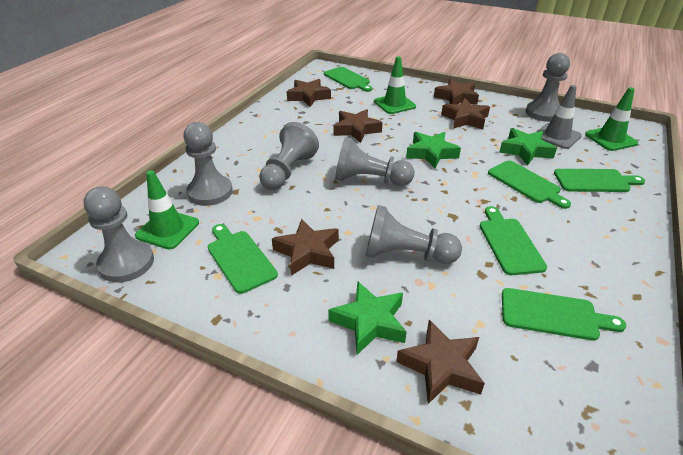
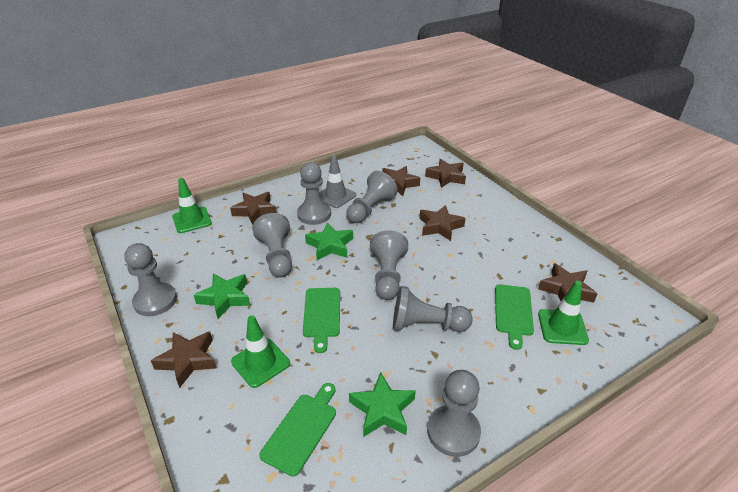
green cutting board: 6 -> 3
grey pawn: 6 -> 7

